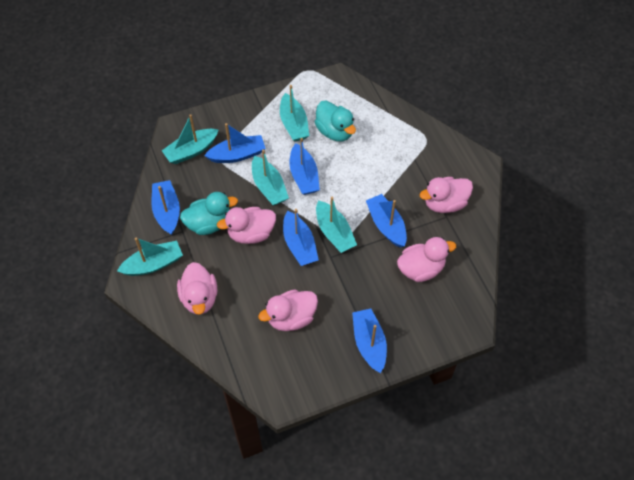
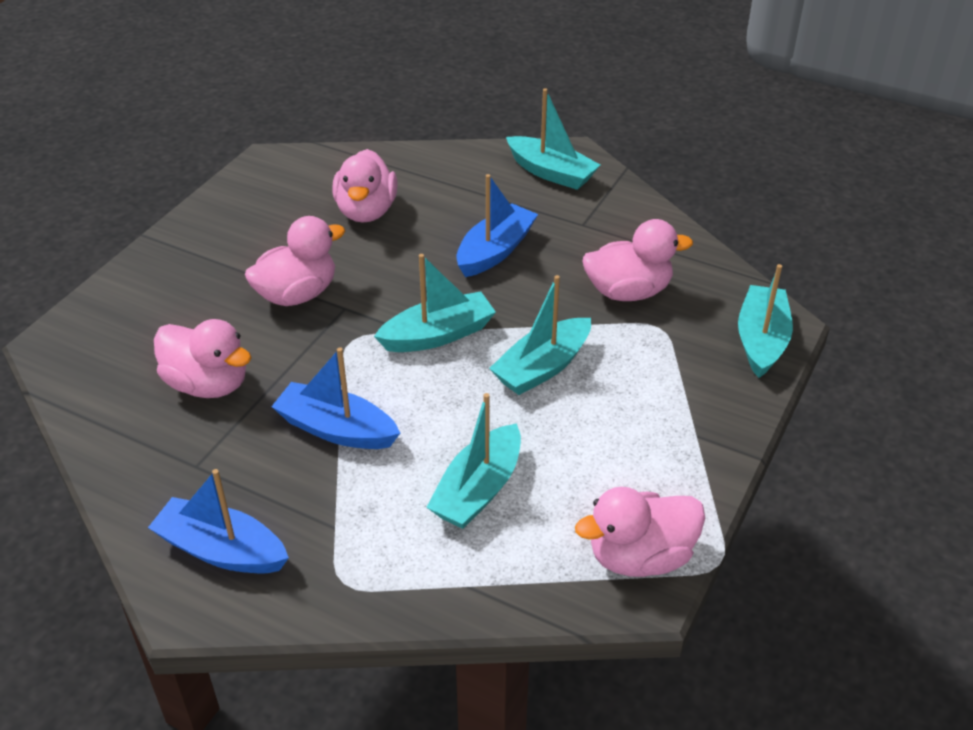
blue boat: 6 -> 3
turquoise duck: 2 -> 0

